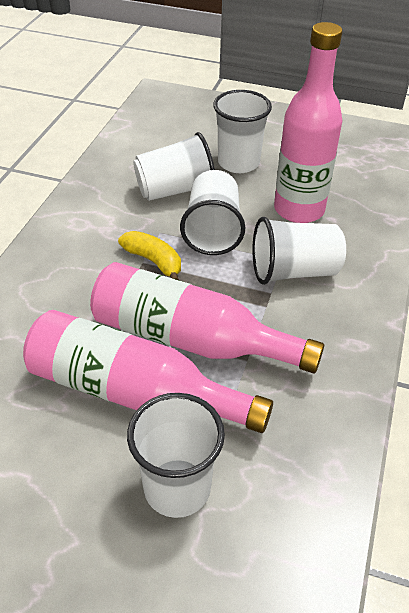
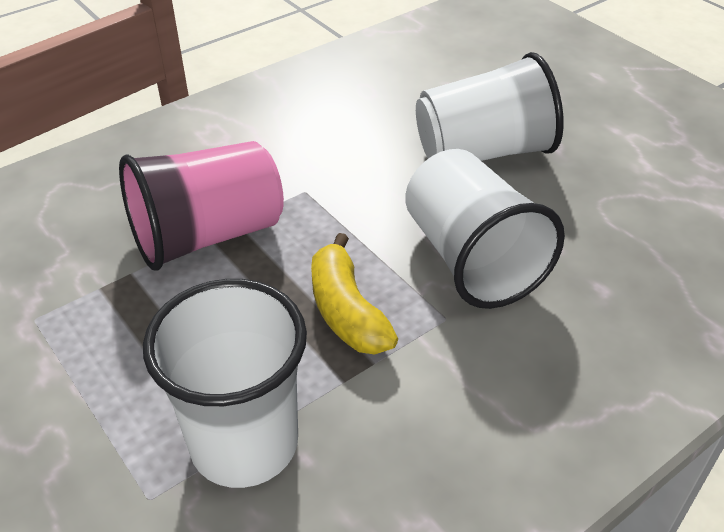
pink bottle: 3 -> 0
pink cup: 0 -> 1
white cup: 5 -> 3

